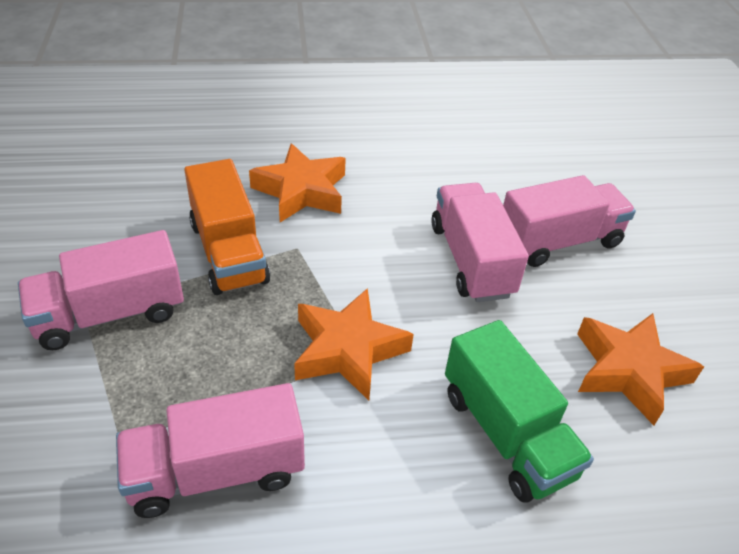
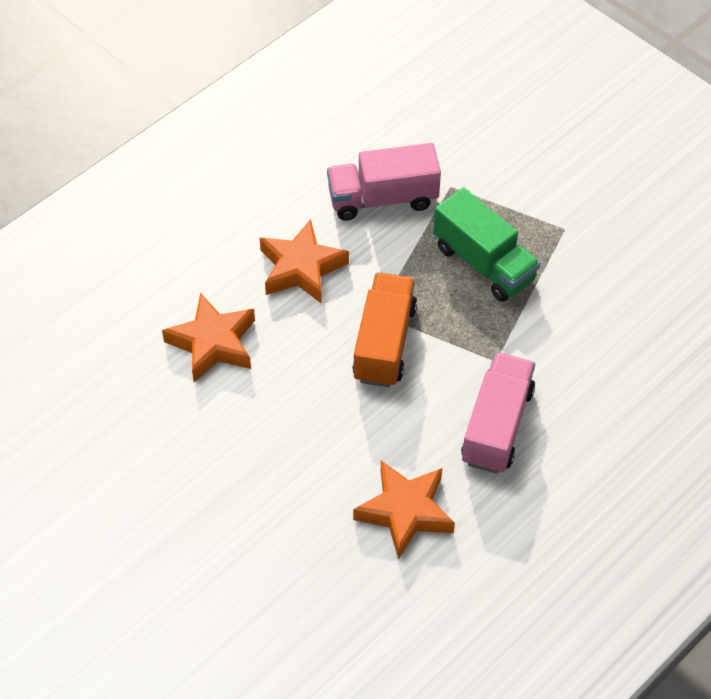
pink truck: 4 -> 2

